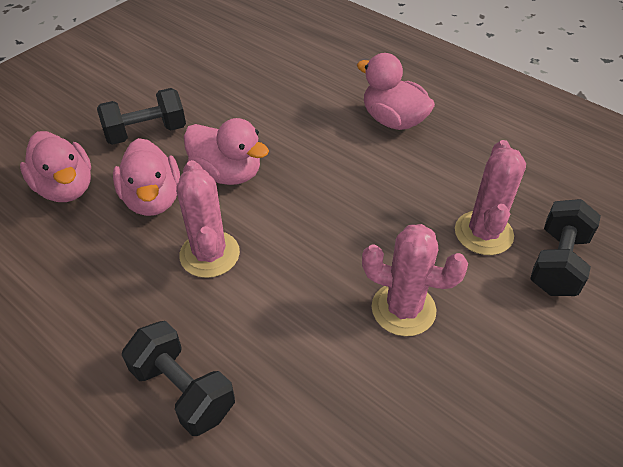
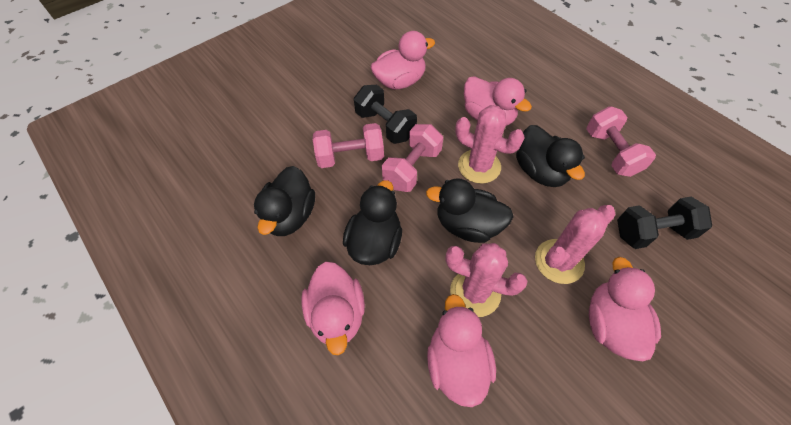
black duck: 0 -> 4
black dumbbell: 3 -> 2
pink duck: 4 -> 5
pink dumbbell: 0 -> 3

